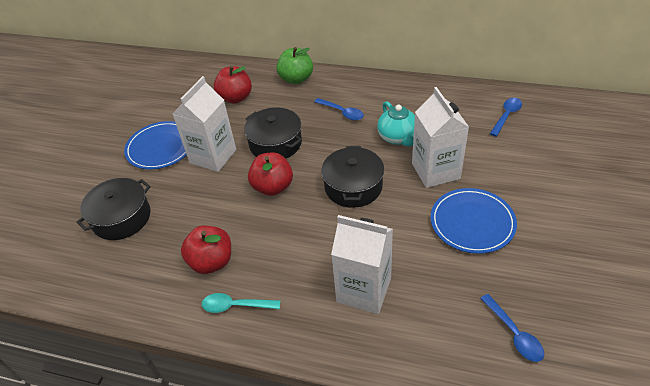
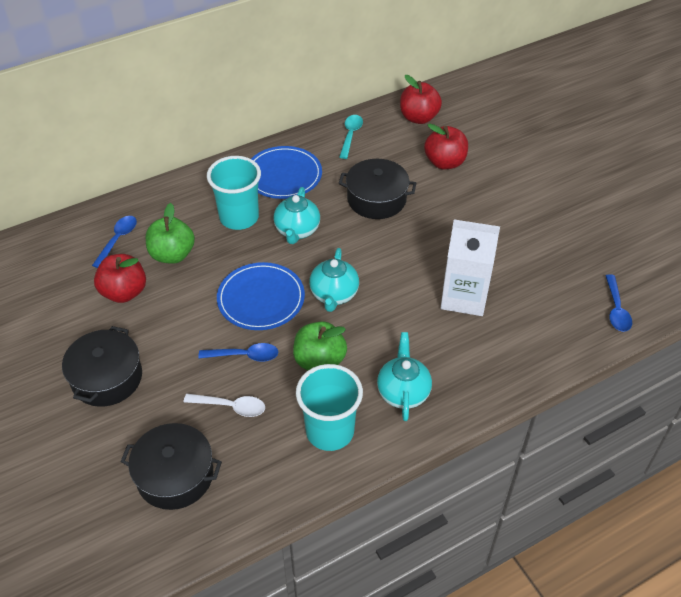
green apple: 1 -> 2
turquoise cup: 0 -> 2
turquoise teapot: 1 -> 3
white carton: 3 -> 1
white spoon: 0 -> 1

